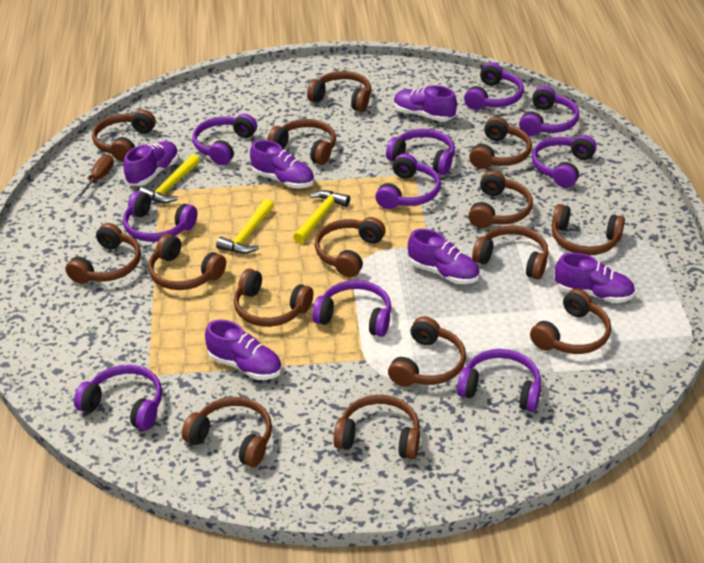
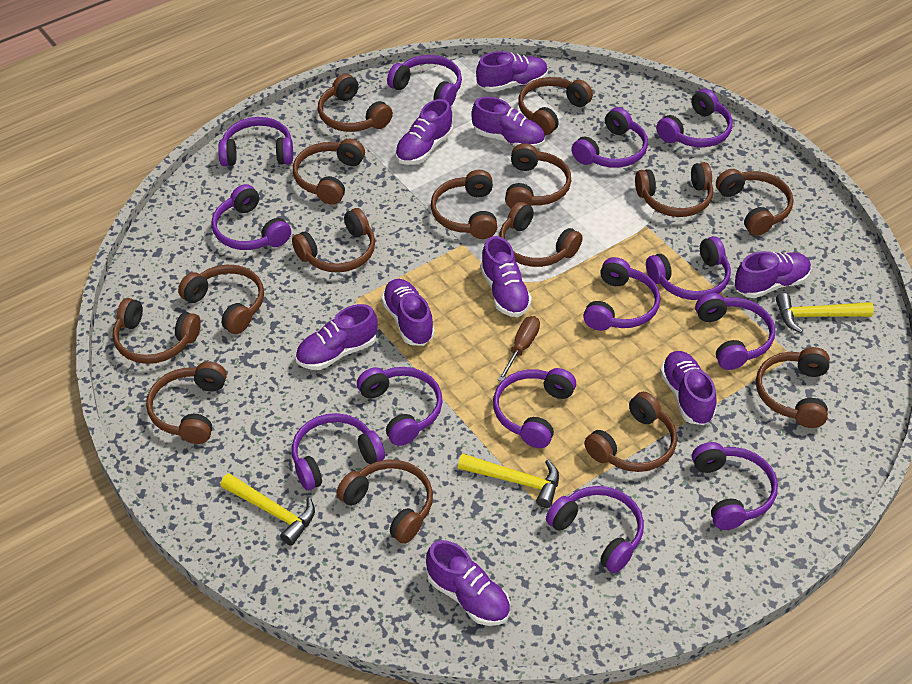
purple headphones: 10 -> 13
purple shoe: 6 -> 9

